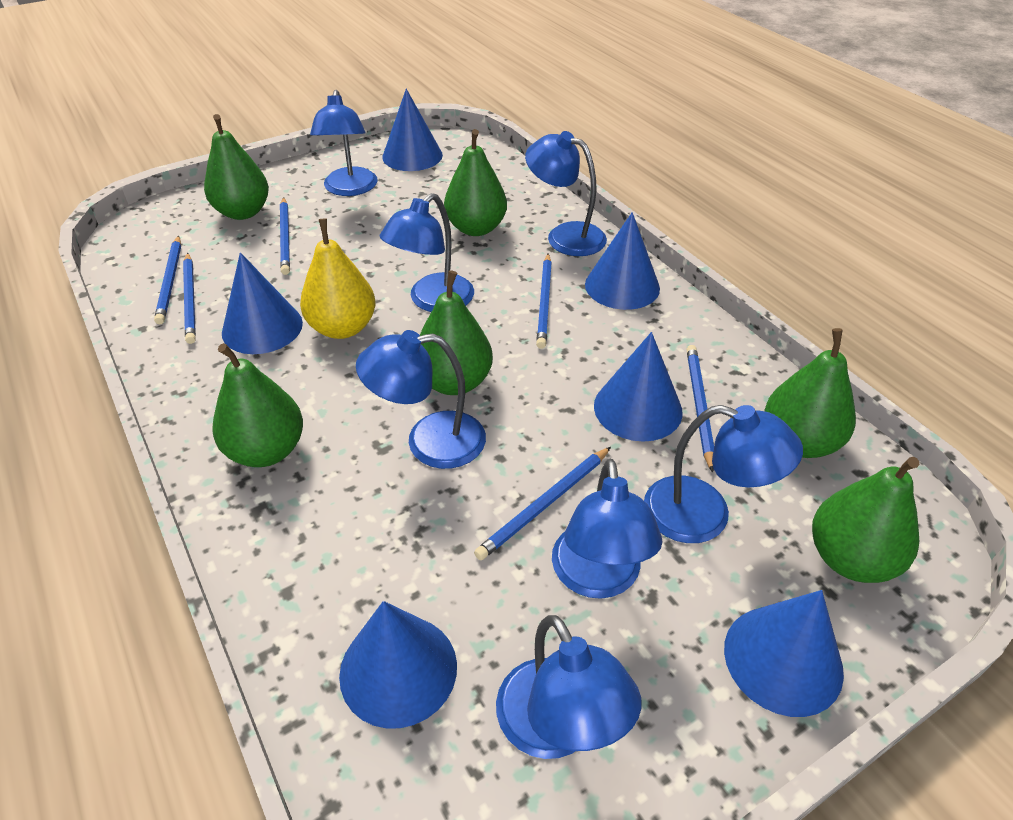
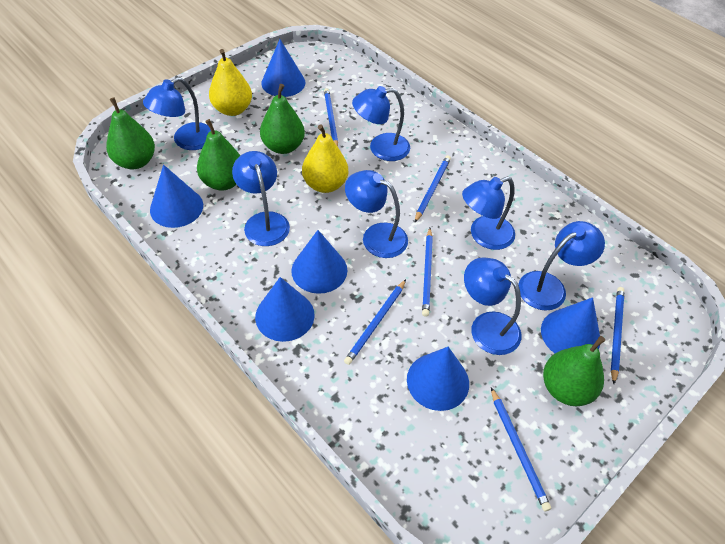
green pear: 6 -> 4
yellow pear: 1 -> 2

